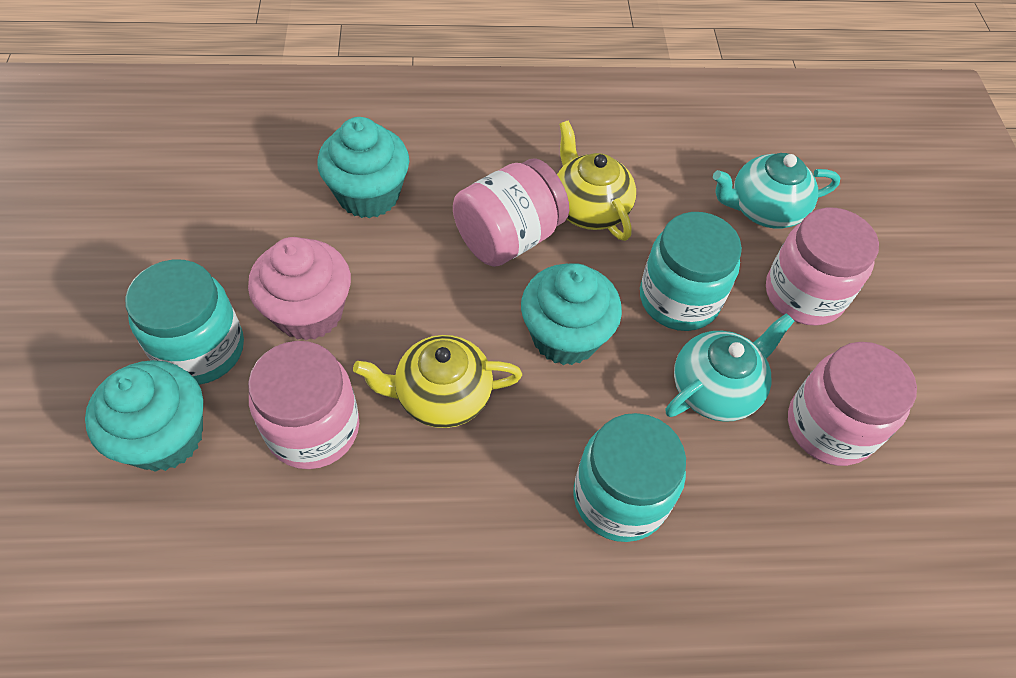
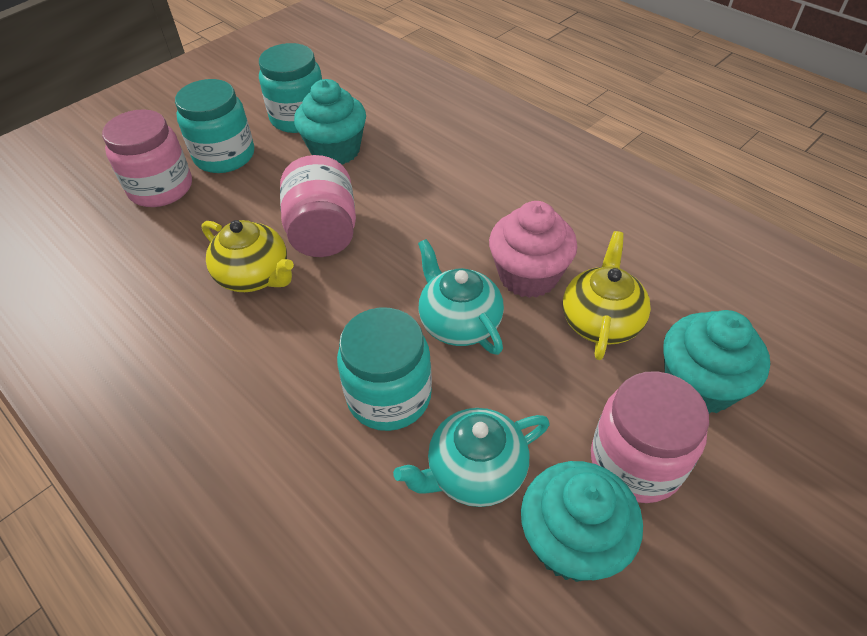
pink jar: 4 -> 3

